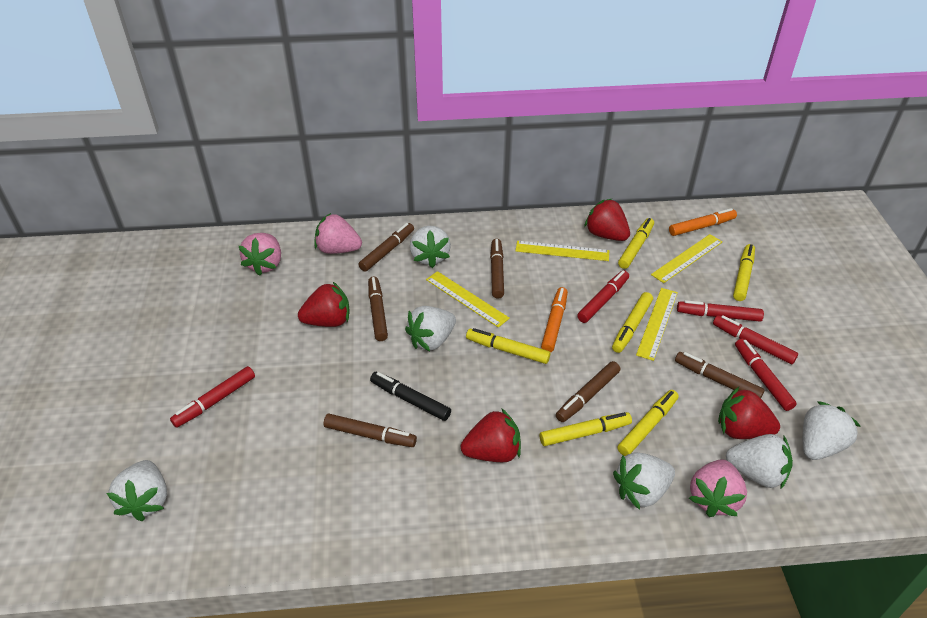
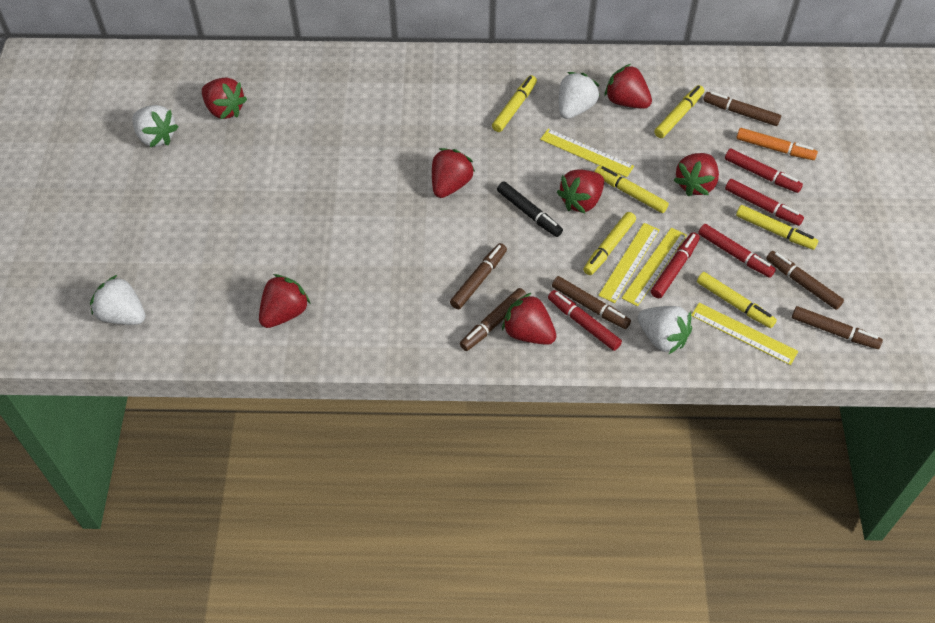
orange marker: 2 -> 1
pink strawberry: 3 -> 0
red strawberry: 4 -> 7
white strawberry: 6 -> 4

